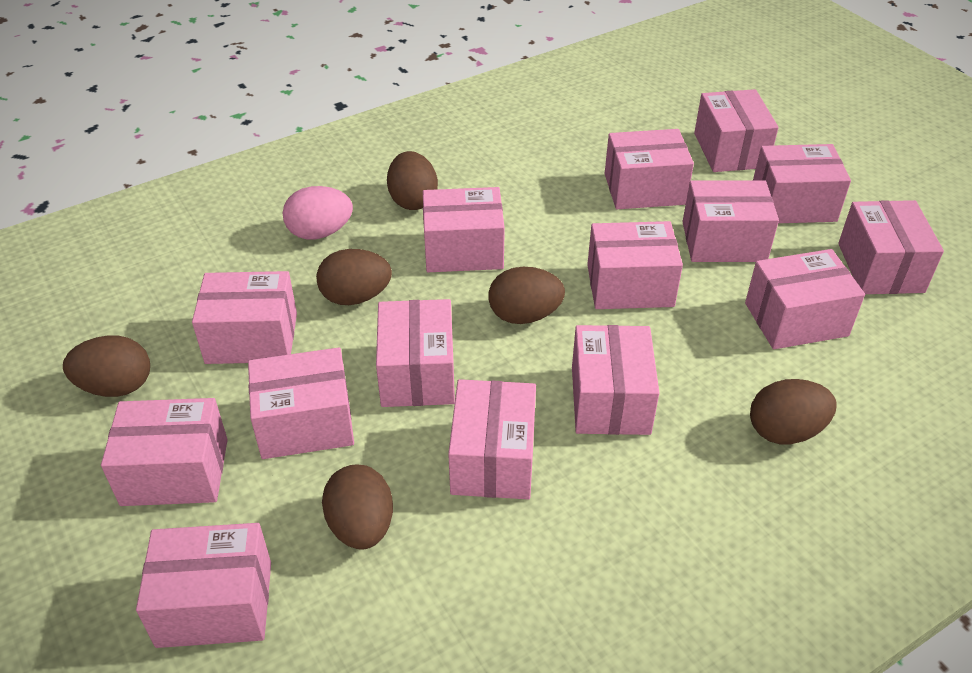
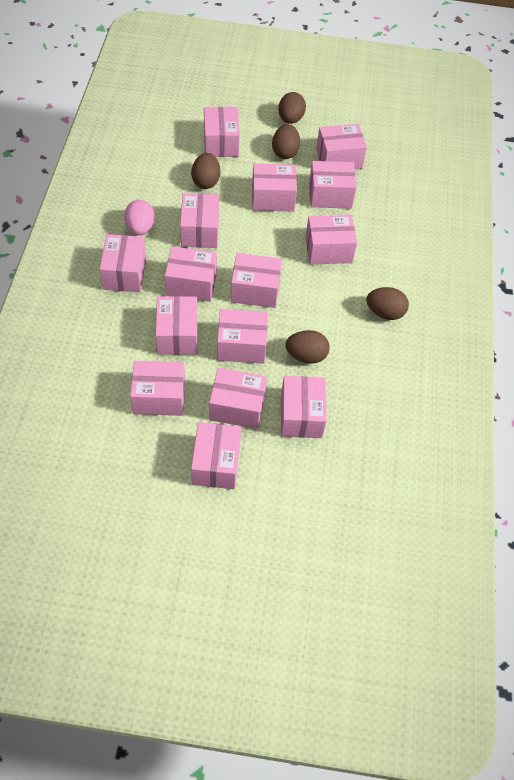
brown egg: 6 -> 5

